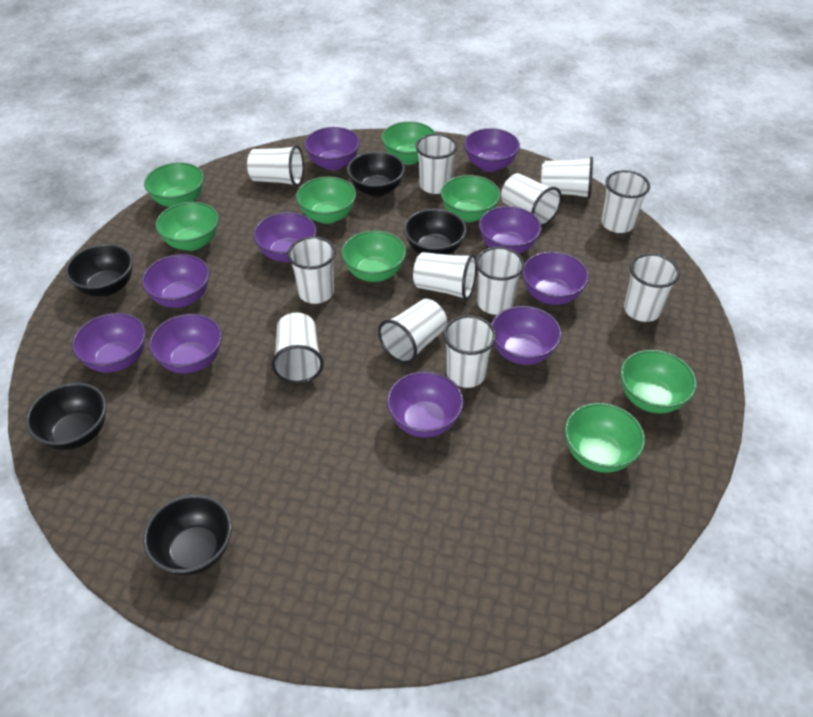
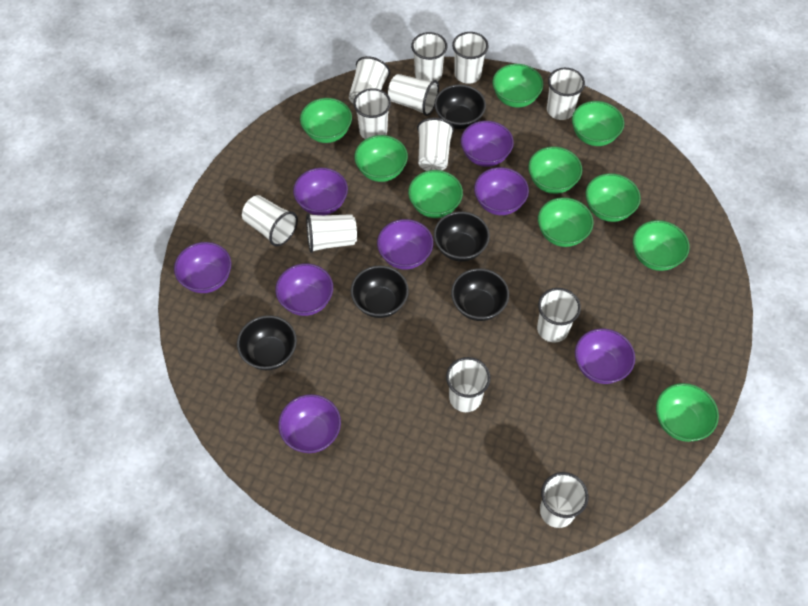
green bowl: 8 -> 10
purple bowl: 10 -> 8

